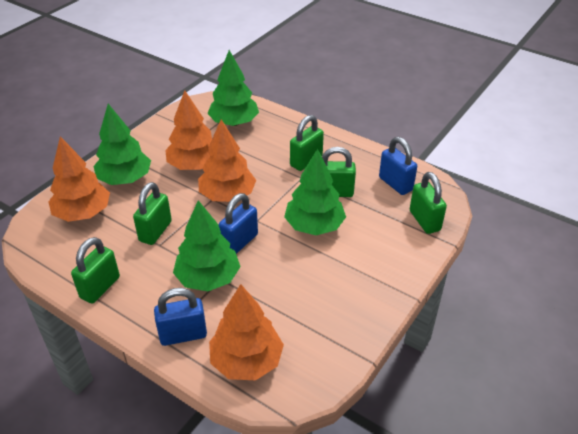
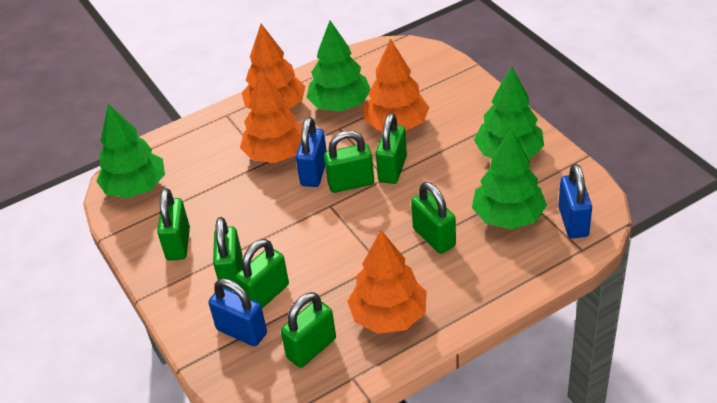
green padlock: 5 -> 7

